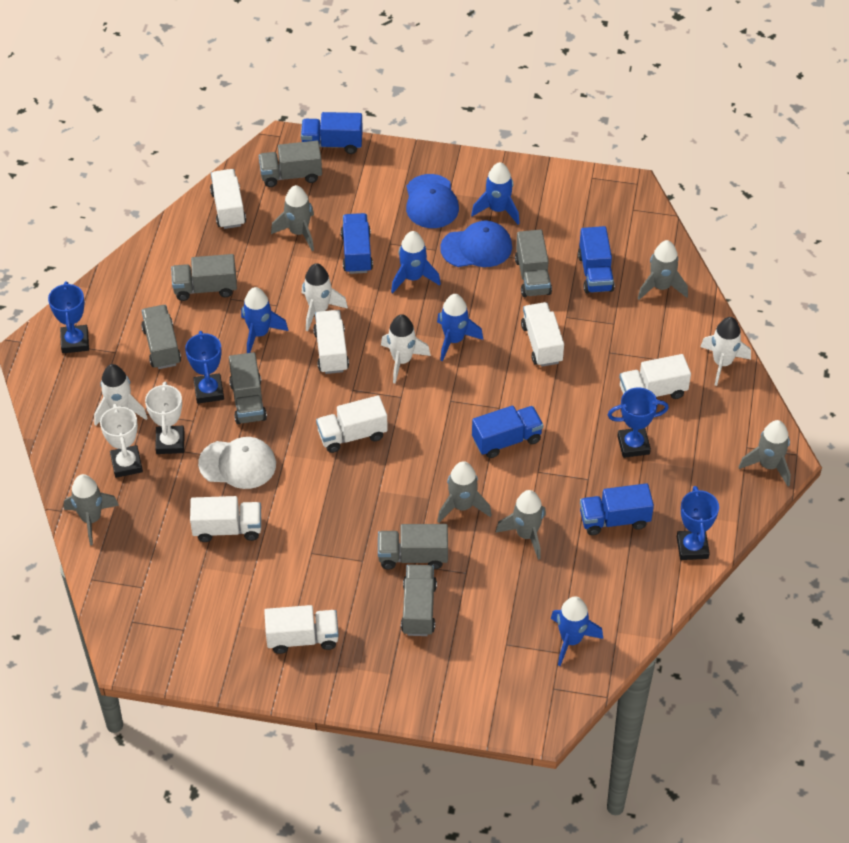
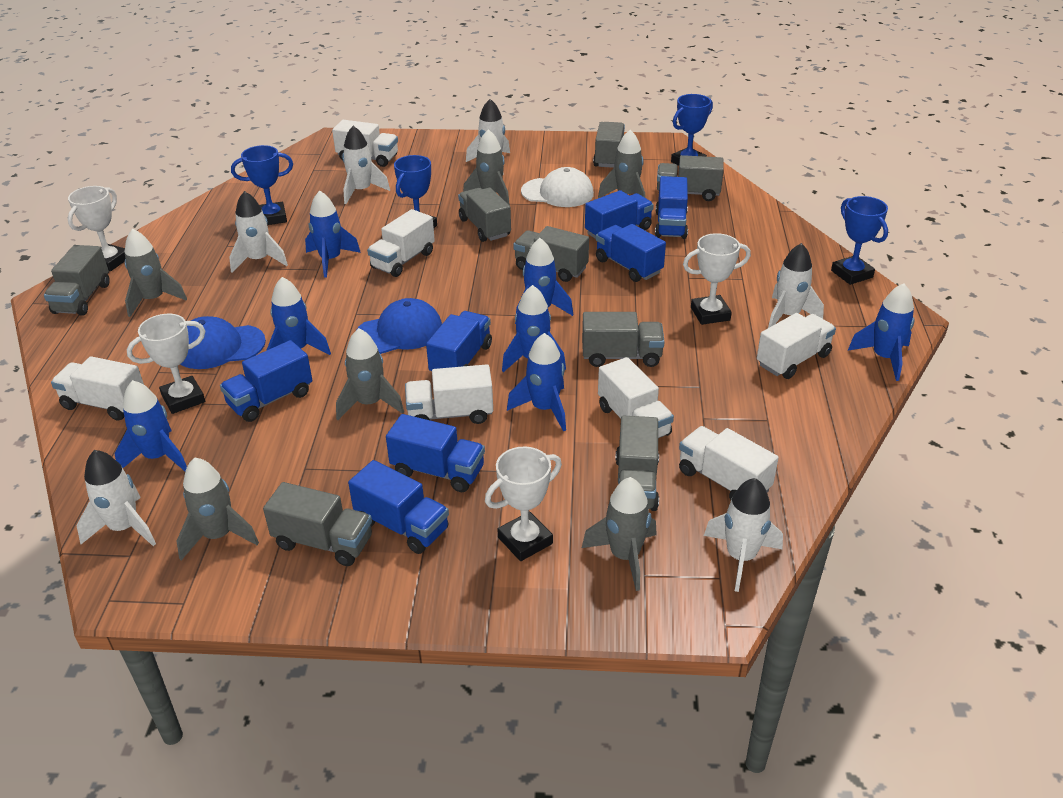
blue rocket: 5 -> 7
blue truck: 5 -> 7
grey truck: 7 -> 8
white rocket: 4 -> 6
white trophy: 2 -> 4

